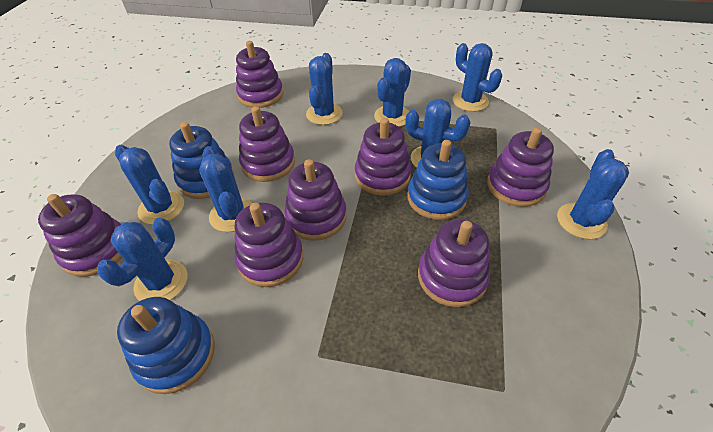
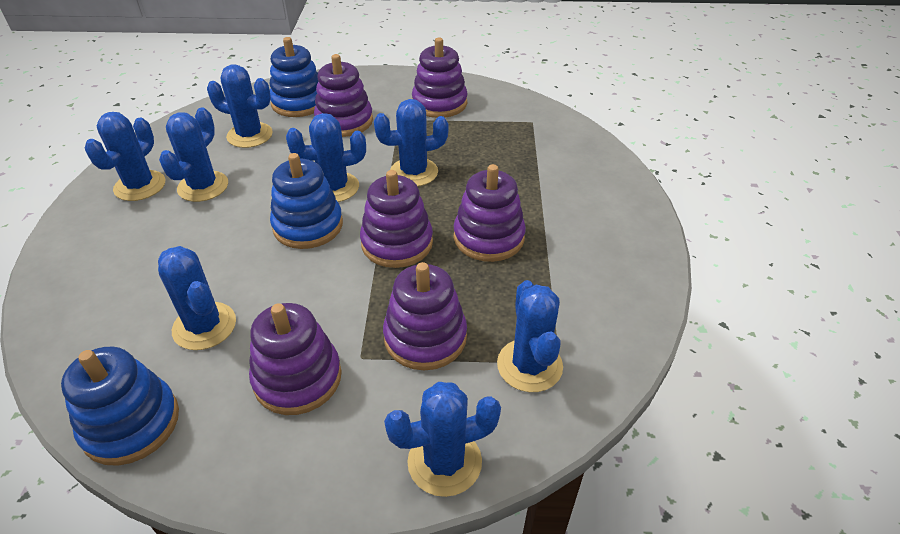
purple stacking toy: 8 -> 6

